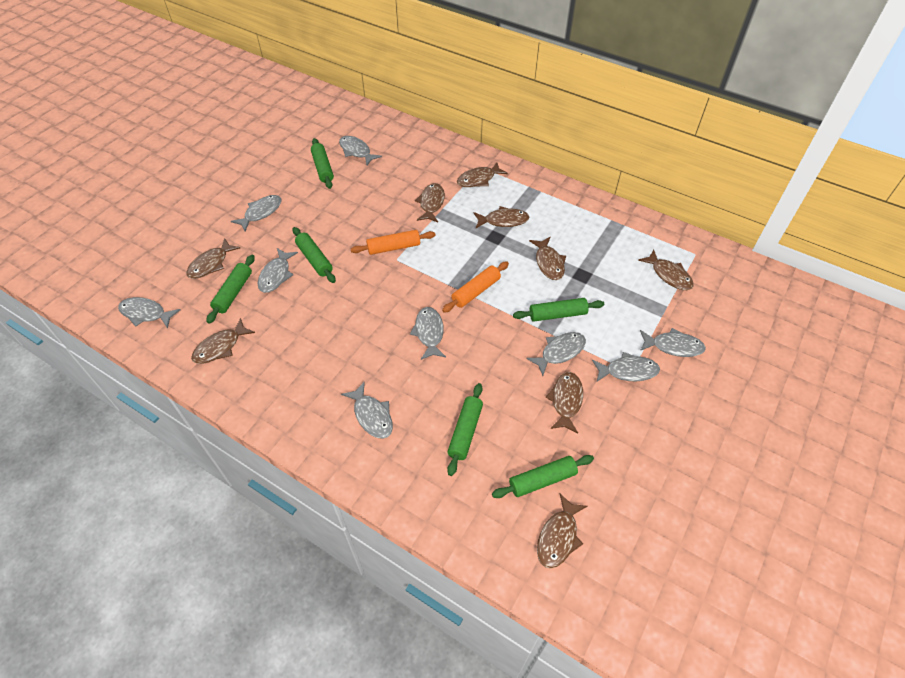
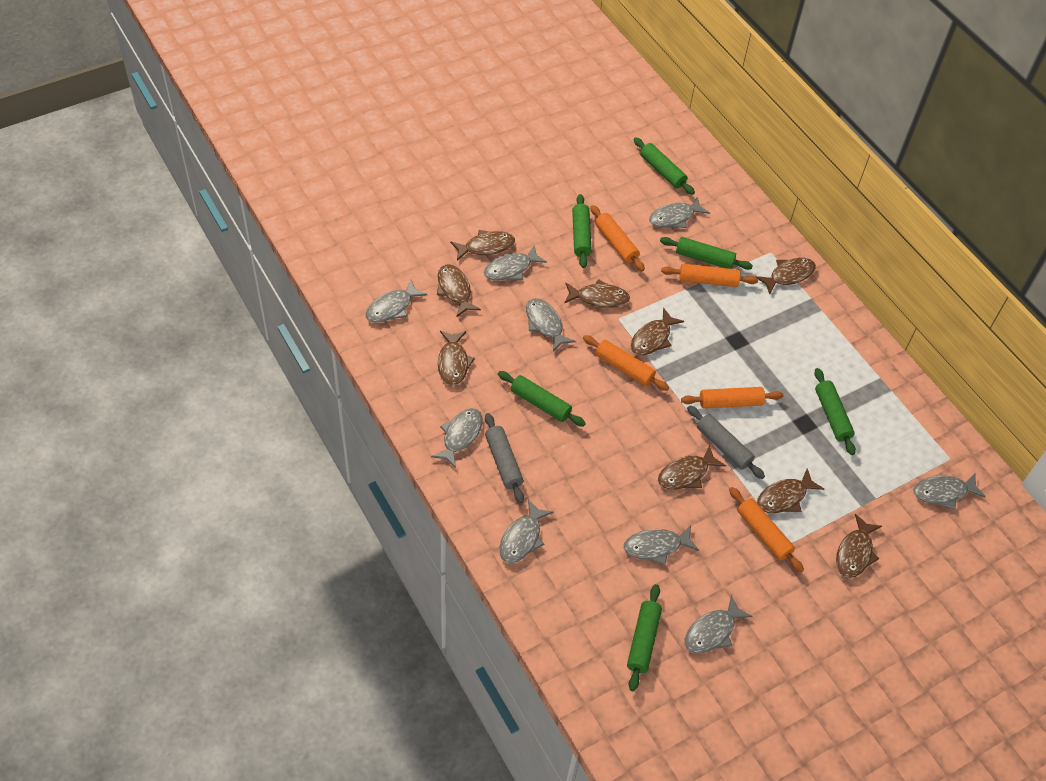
grey rolling pin: 0 -> 2
orange rolling pin: 2 -> 5

